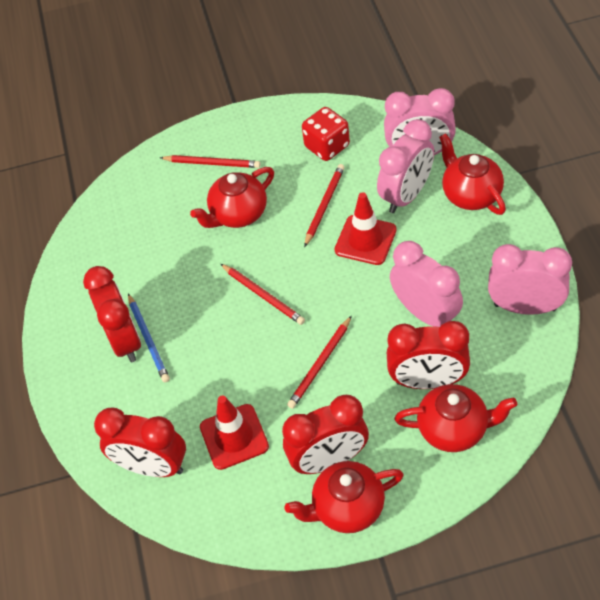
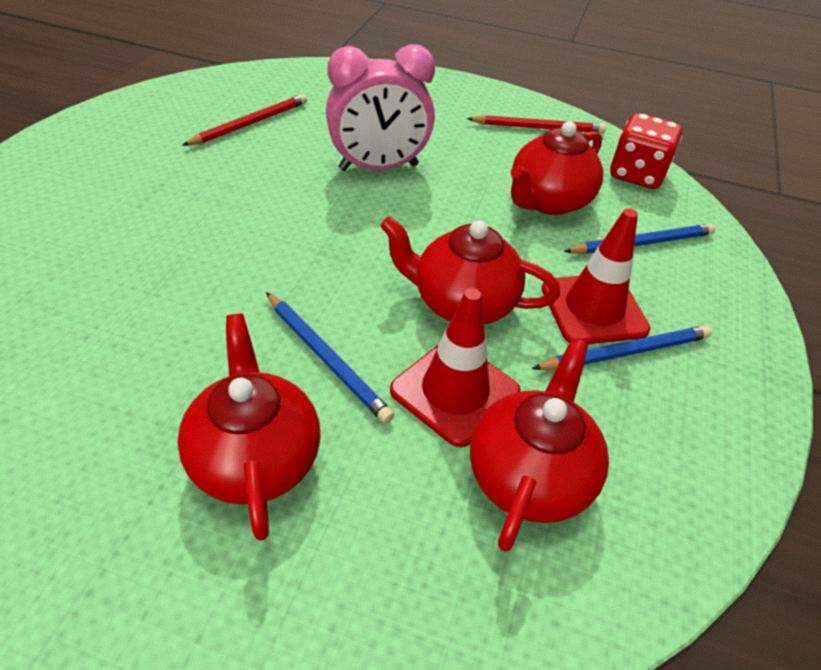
blue pencil: 1 -> 3
pink clock: 4 -> 1
red clock: 4 -> 0
red pencil: 4 -> 2

